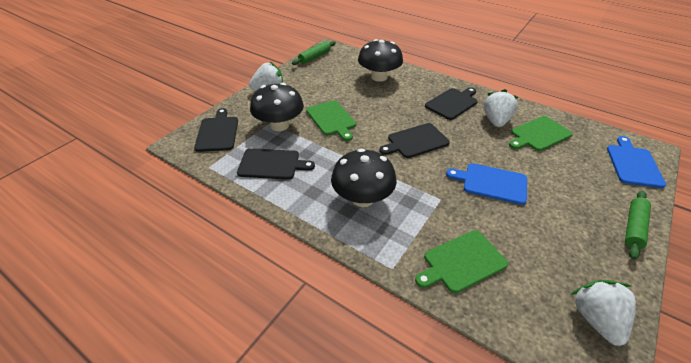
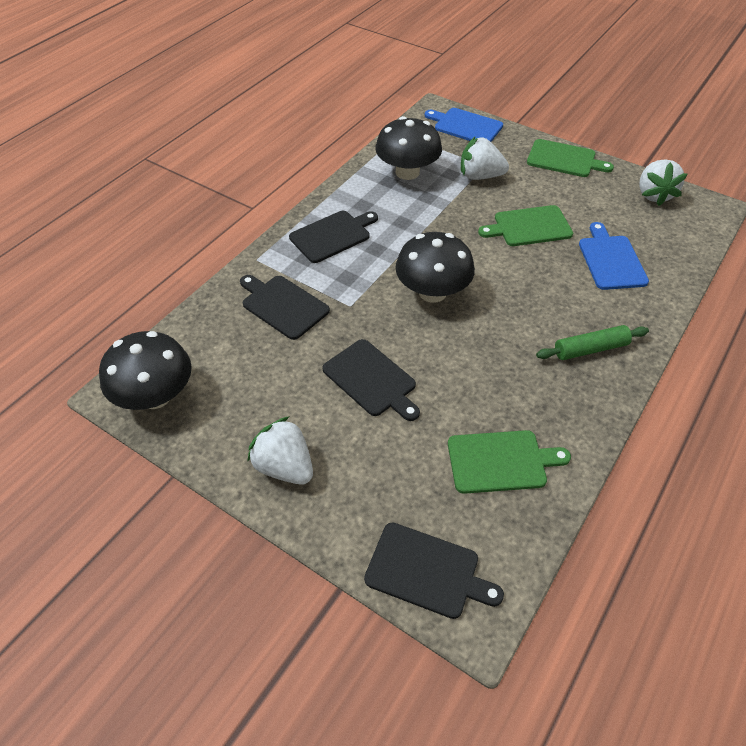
green rolling pin: 2 -> 1

